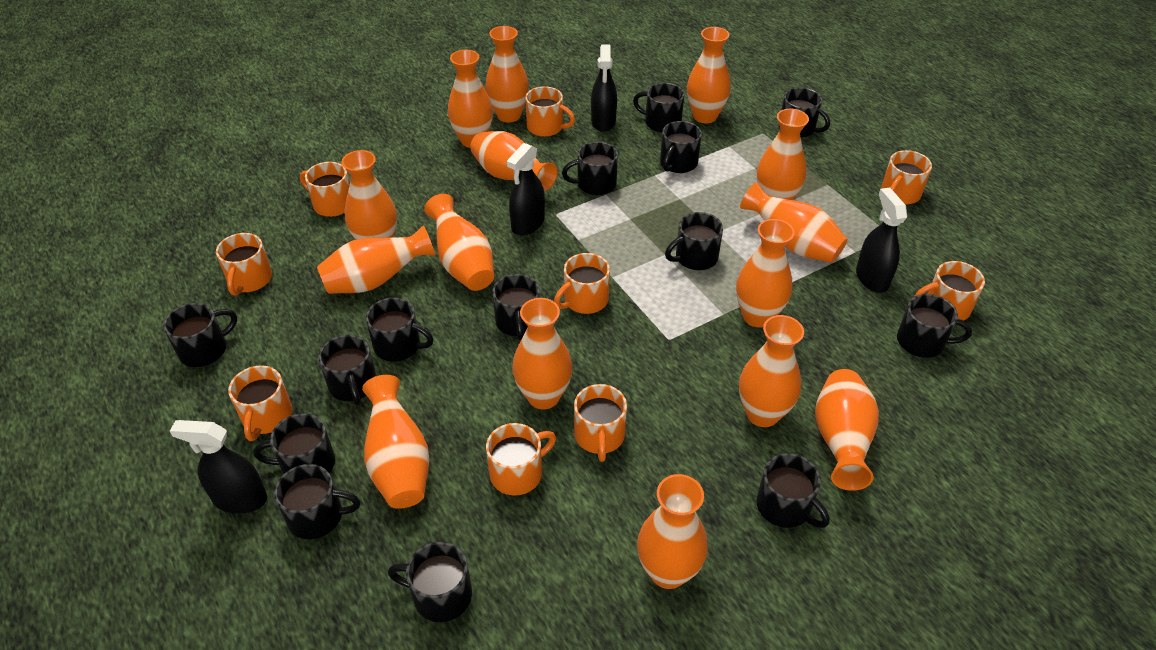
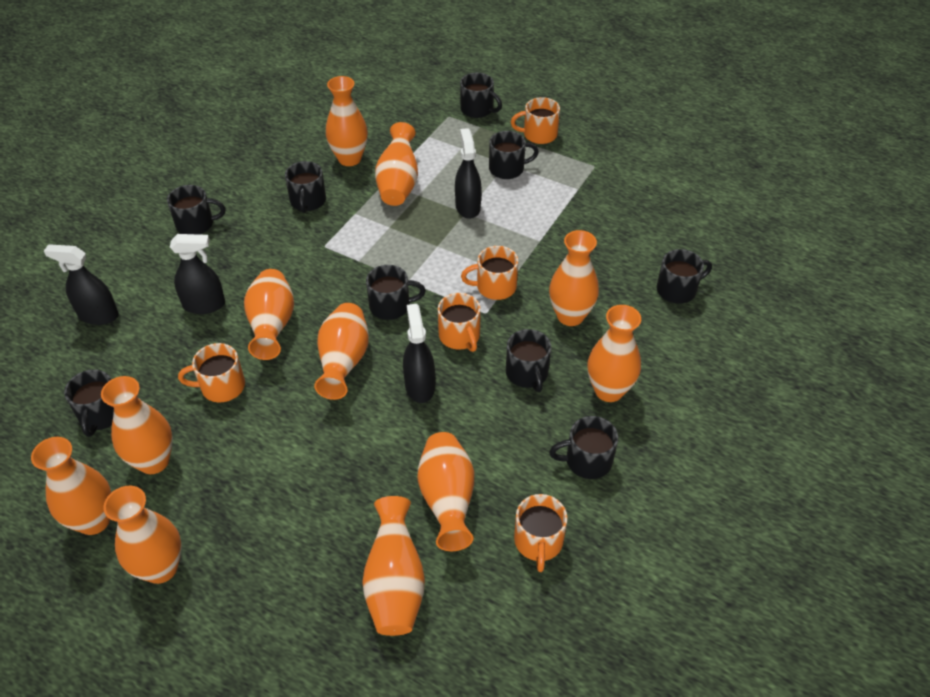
black mug: 14 -> 9
orange mug: 9 -> 5
orange vase: 15 -> 11

